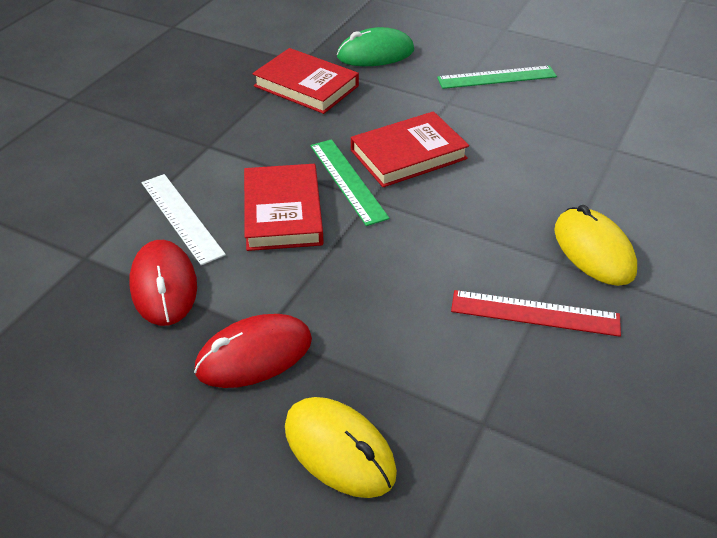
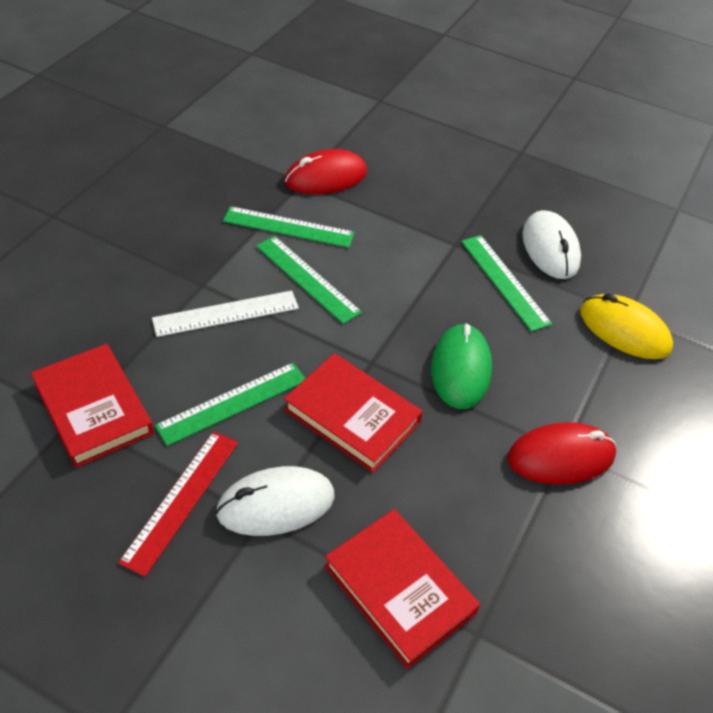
green ruler: 2 -> 4
white mouse: 0 -> 2
yellow mouse: 2 -> 1

